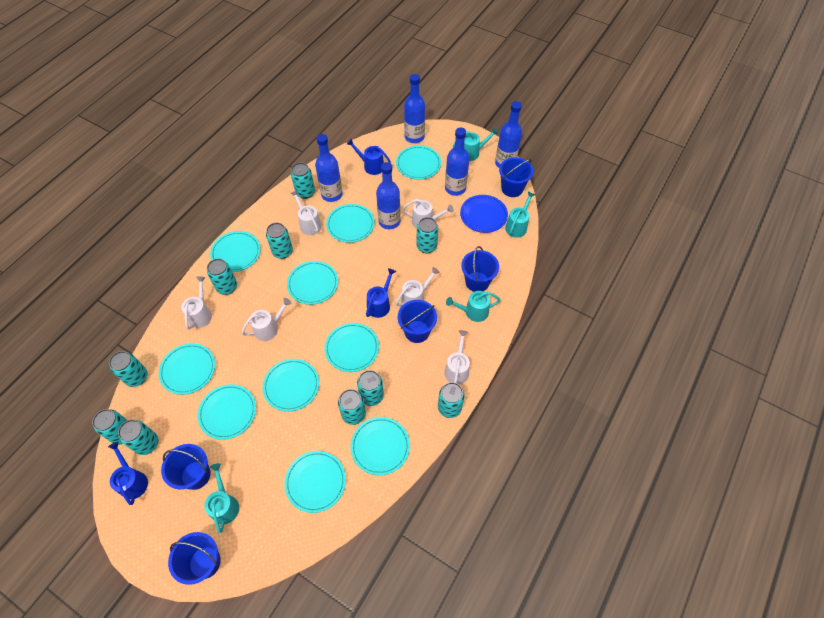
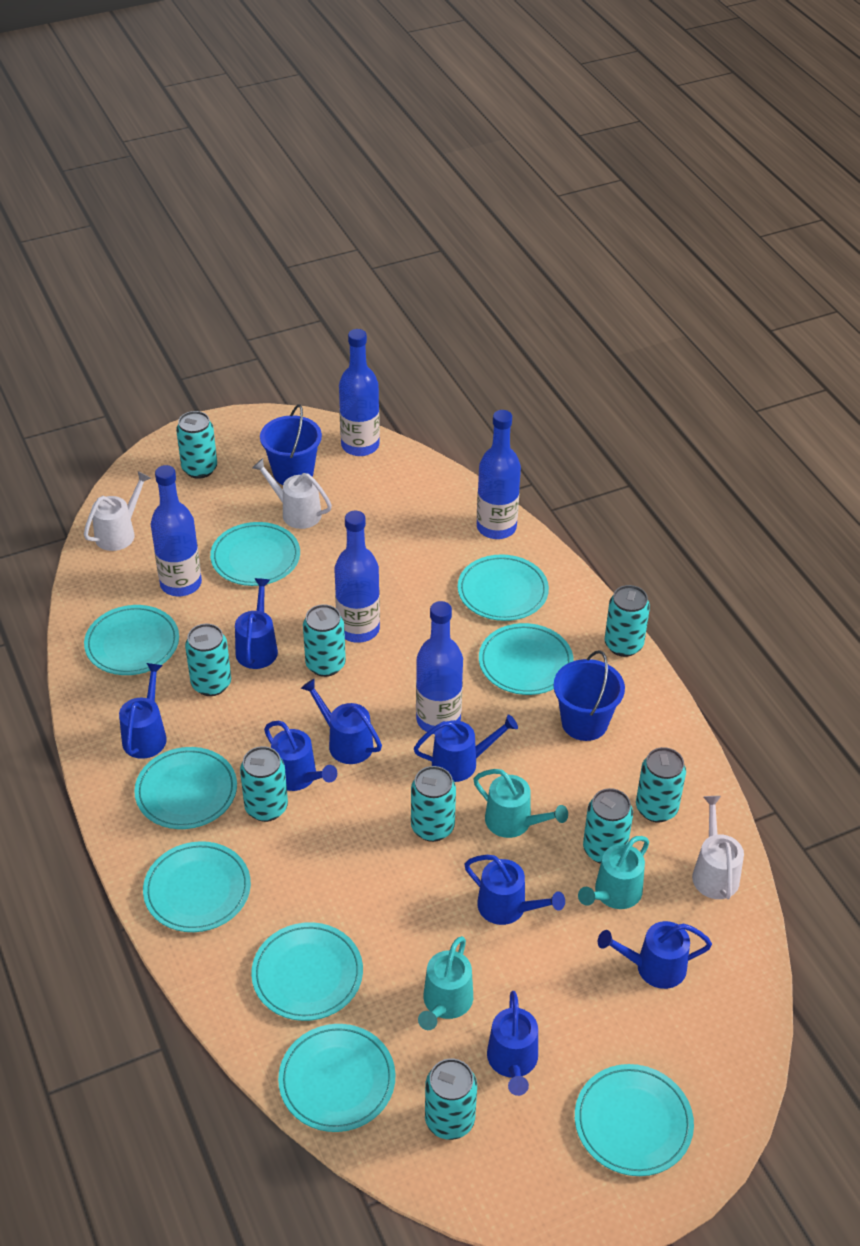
blue bucket: 5 -> 2
blue plate: 1 -> 0
blue watering can: 3 -> 8
turquoise can: 10 -> 9
turquoise plate: 10 -> 9
turquoise watering can: 4 -> 3
white watering can: 6 -> 3

